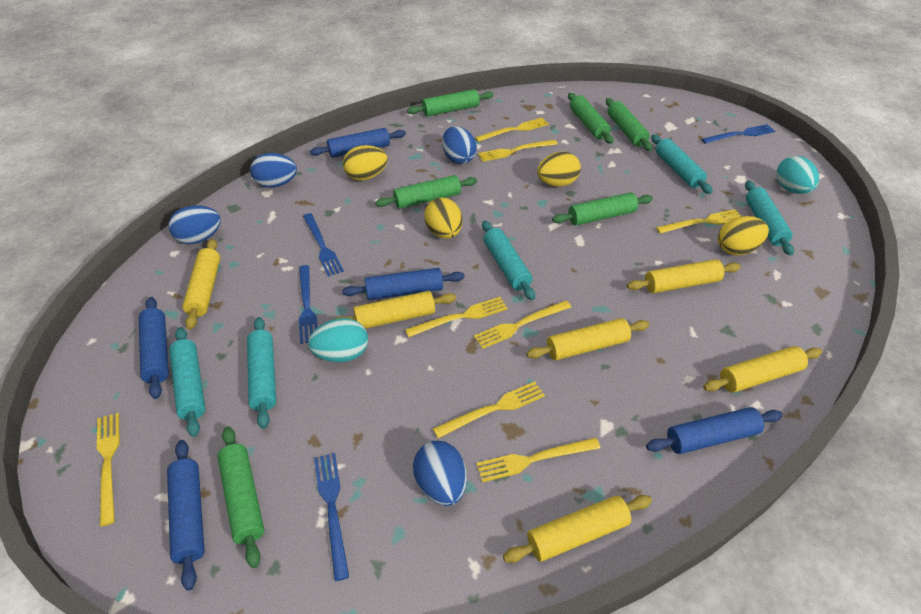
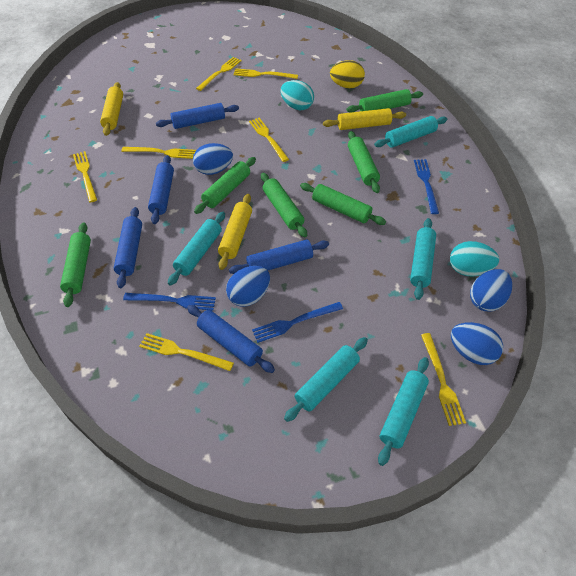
blue fork: 4 -> 3
yellow egg: 4 -> 1
yellow fork: 8 -> 7
yellow rolling pin: 6 -> 3

